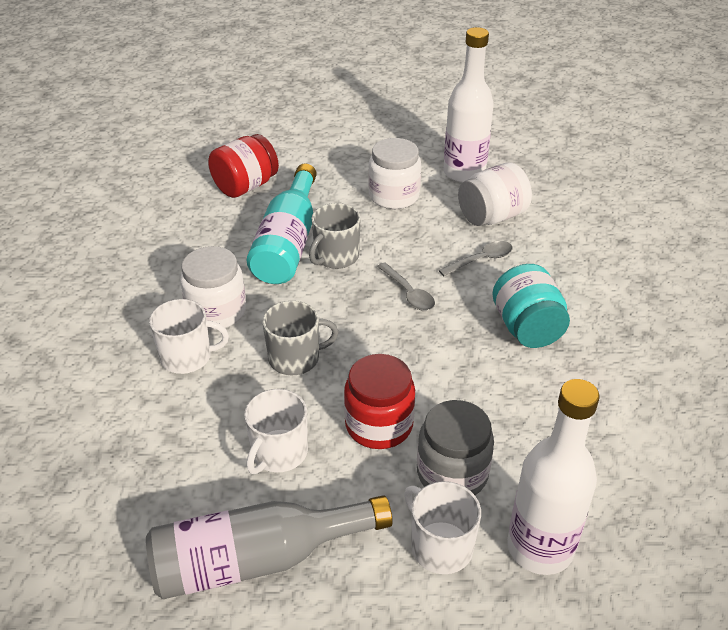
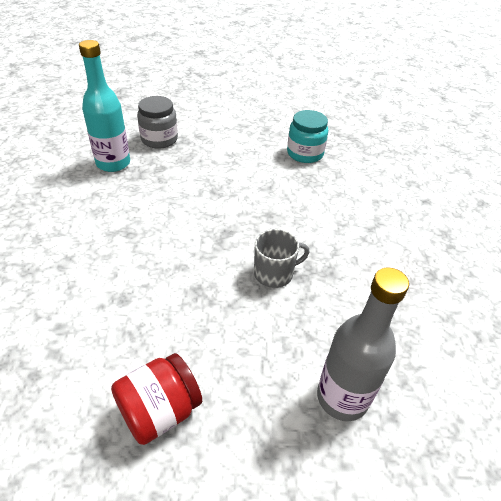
grey mug: 2 -> 1
grey spoon: 2 -> 0
red jar: 2 -> 1
white bottle: 2 -> 0
white jar: 3 -> 0
white mug: 3 -> 0

